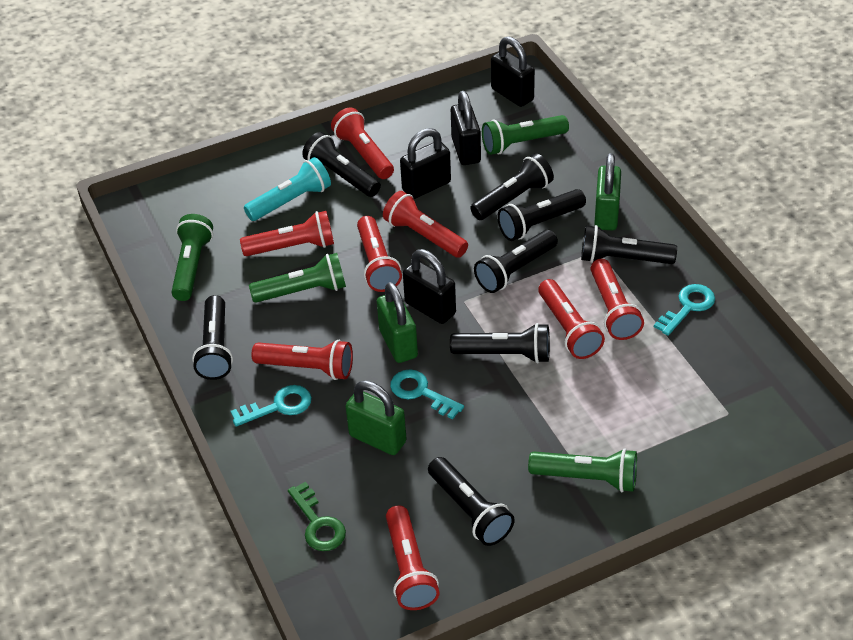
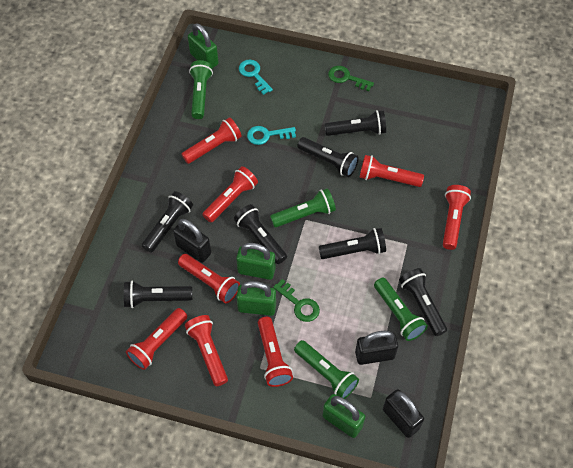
black flashlight: 8 -> 7
black padlock: 4 -> 3
green key: 1 -> 2
green padlock: 3 -> 4
turquoise flashlight: 1 -> 0
turquoise key: 3 -> 2

